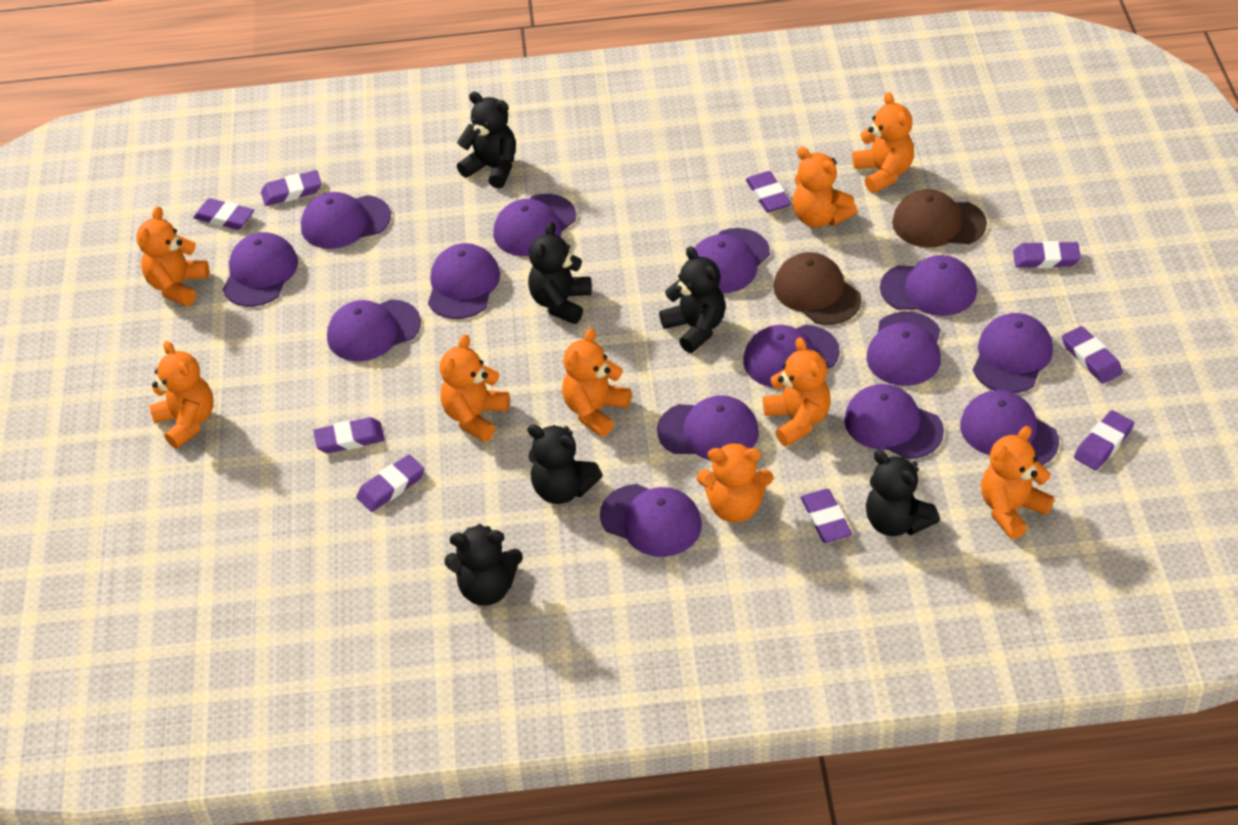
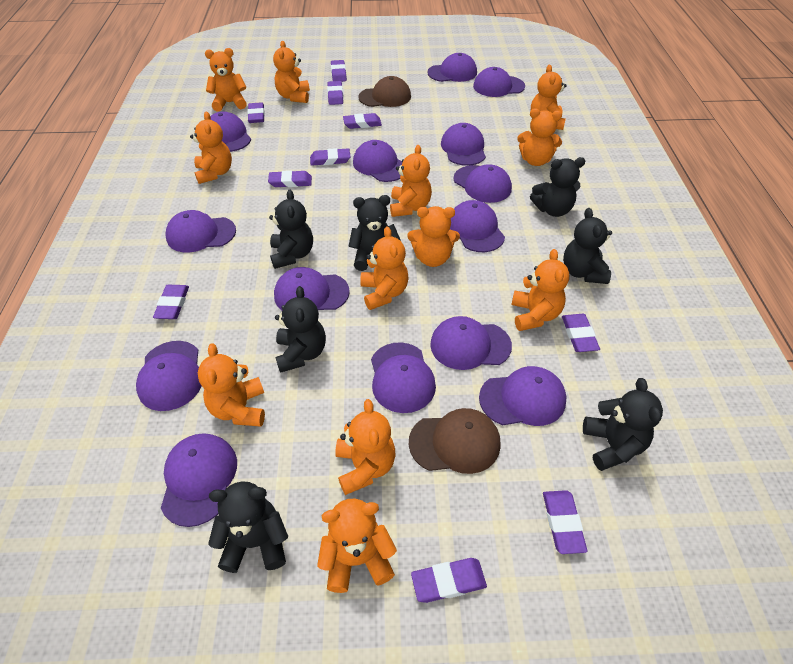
black teddy bear: 6 -> 7
orange teddy bear: 9 -> 12
purple eraser: 9 -> 10

